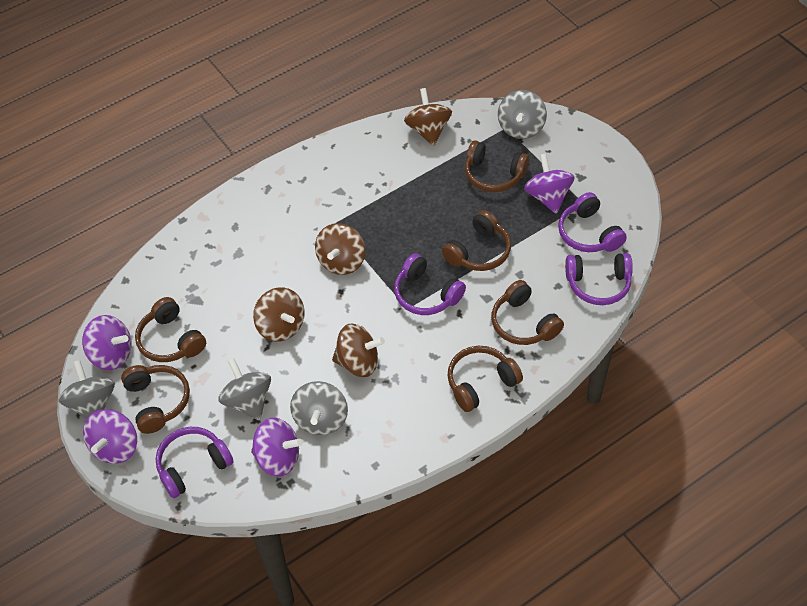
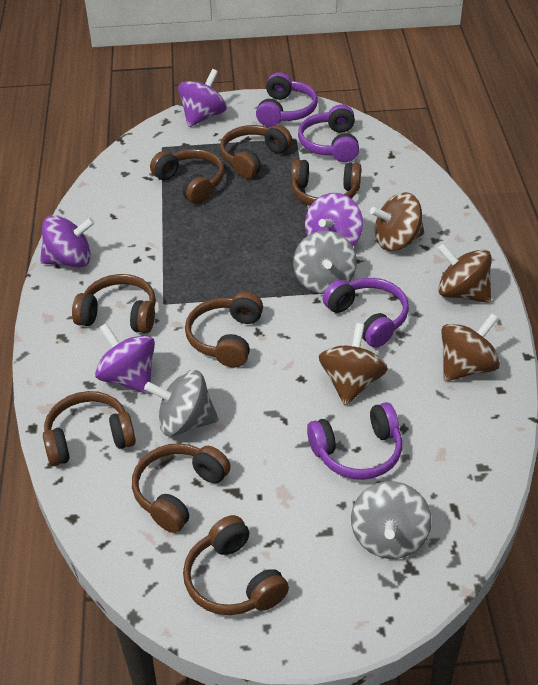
brown headphones: 6 -> 8
grey spinning top: 4 -> 3

